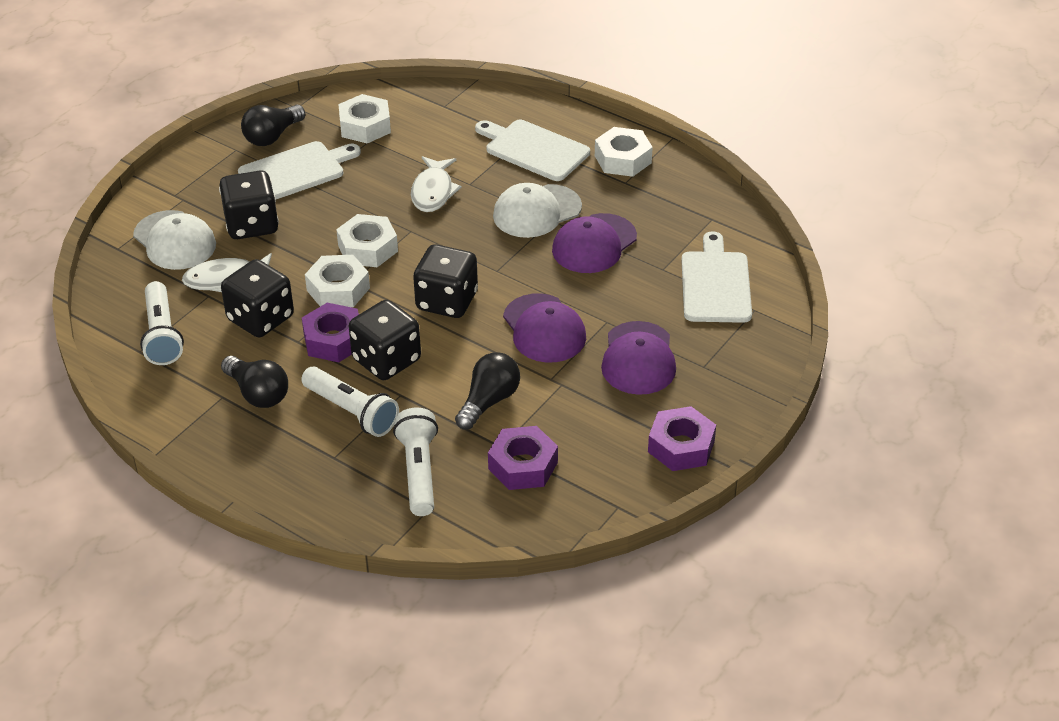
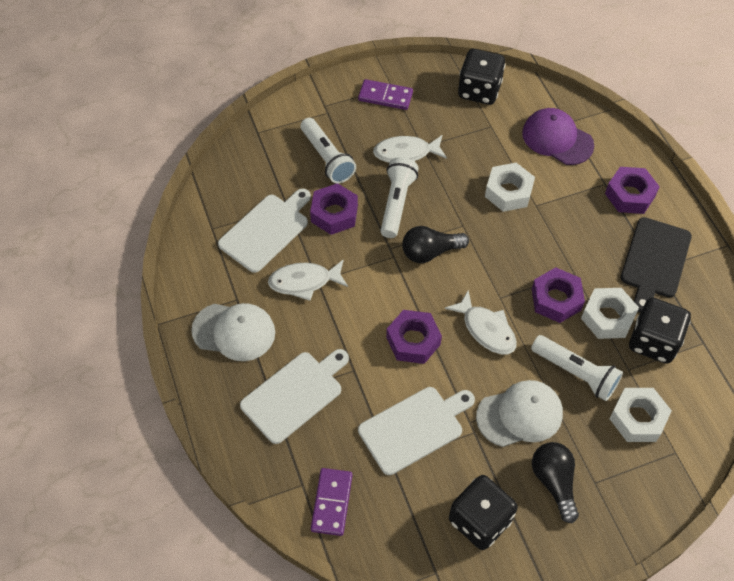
black cutting board: 0 -> 1
black dice: 4 -> 3
black light bulb: 3 -> 2
purple cap: 3 -> 1
purple domino: 0 -> 2
purple nut: 3 -> 4
white fish: 2 -> 3
white nut: 4 -> 3

